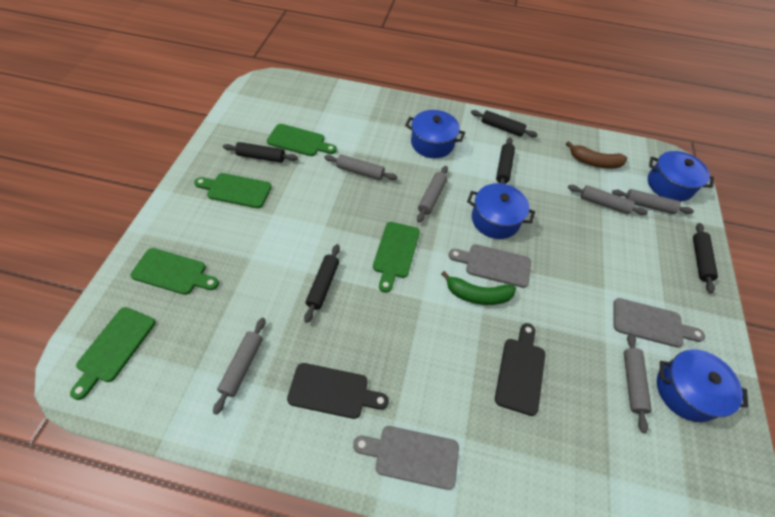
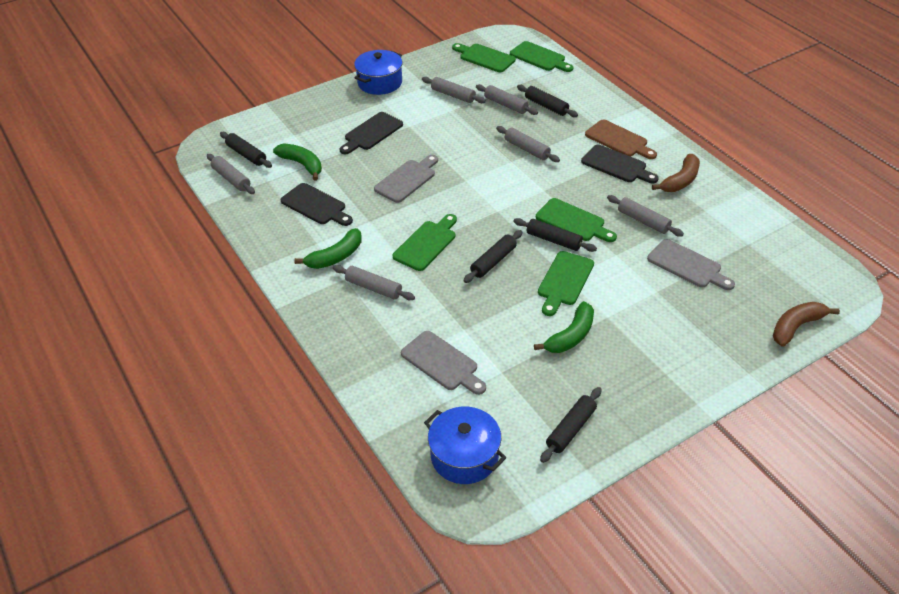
black cutting board: 2 -> 3
blue pot: 4 -> 2
brown banana: 1 -> 2
brown cutting board: 0 -> 1
green banana: 1 -> 3

